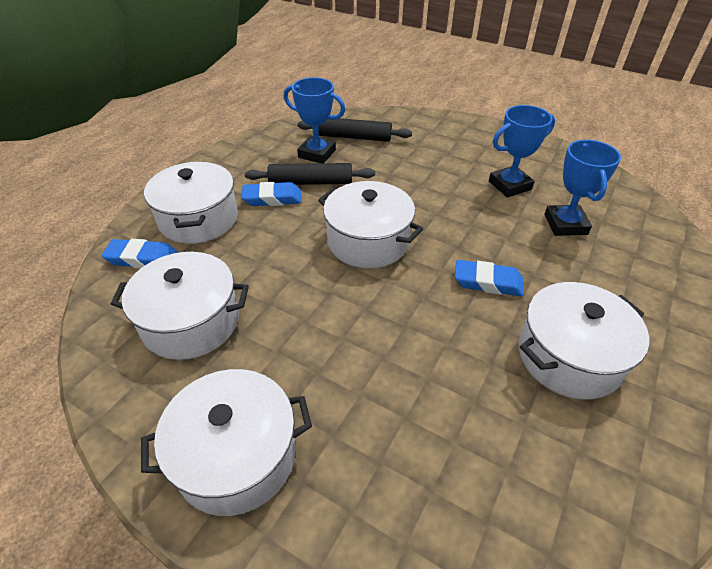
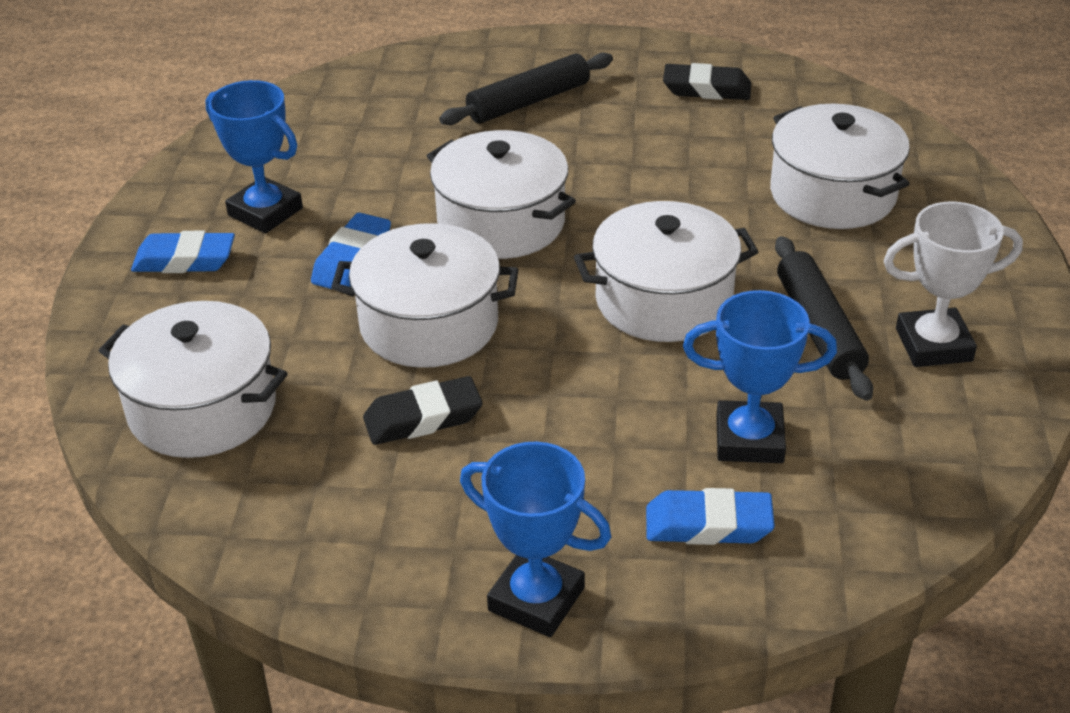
black eraser: 0 -> 2
white trophy: 0 -> 1

